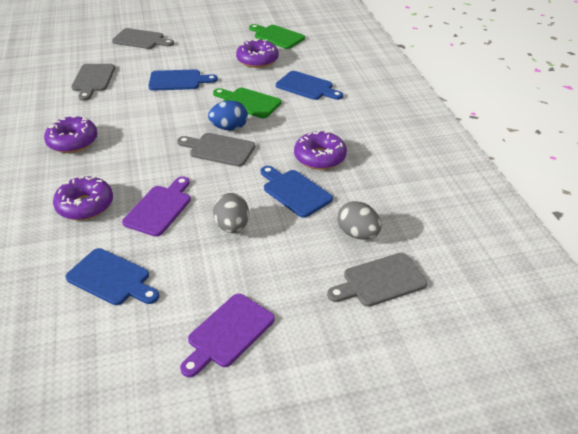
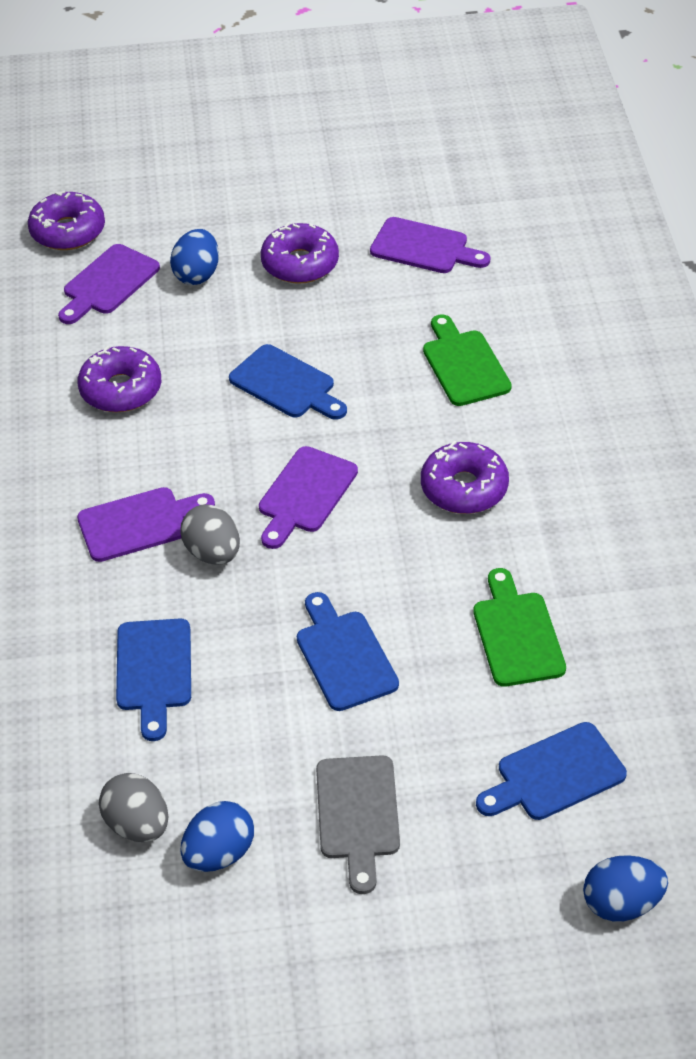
blue egg: 1 -> 3
grey cutting board: 4 -> 1
purple cutting board: 2 -> 4

